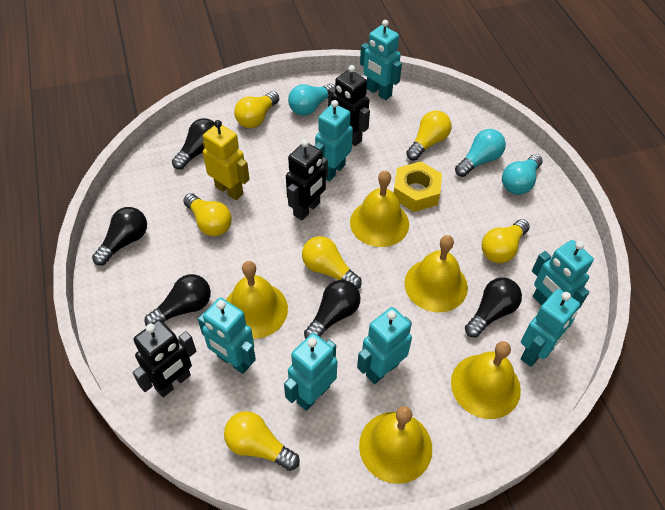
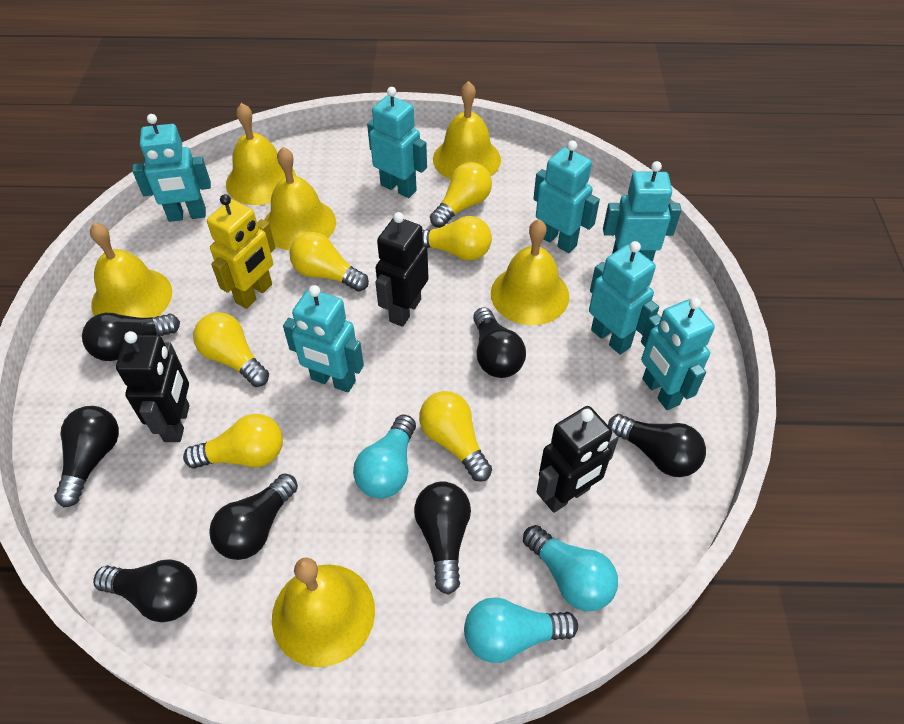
black light bulb: 5 -> 7
yellow bell: 5 -> 6
yellow nut: 1 -> 0

